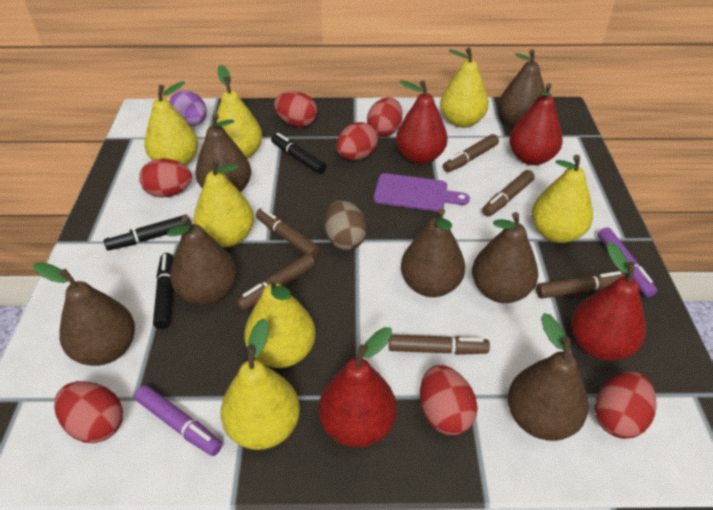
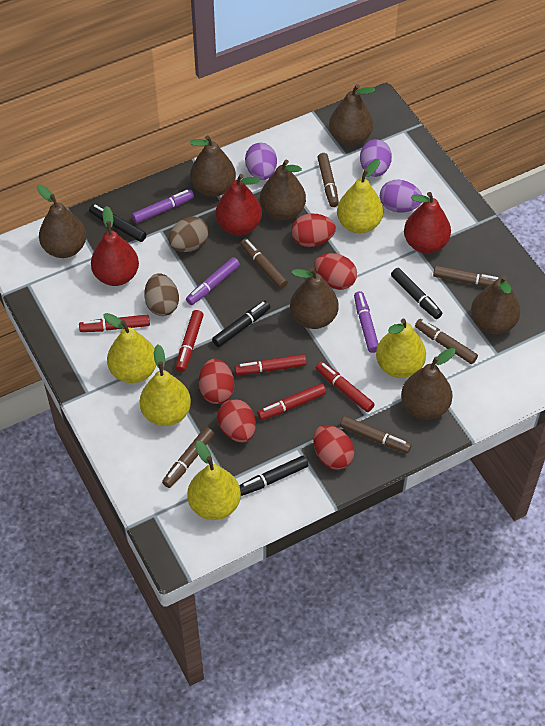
black marker: 3 -> 4
brown egg: 1 -> 2
purple cutting board: 1 -> 0
purple egg: 1 -> 3
purple marker: 2 -> 3
red egg: 7 -> 5
red marker: 0 -> 5
red pear: 4 -> 3
yellow pear: 7 -> 5

